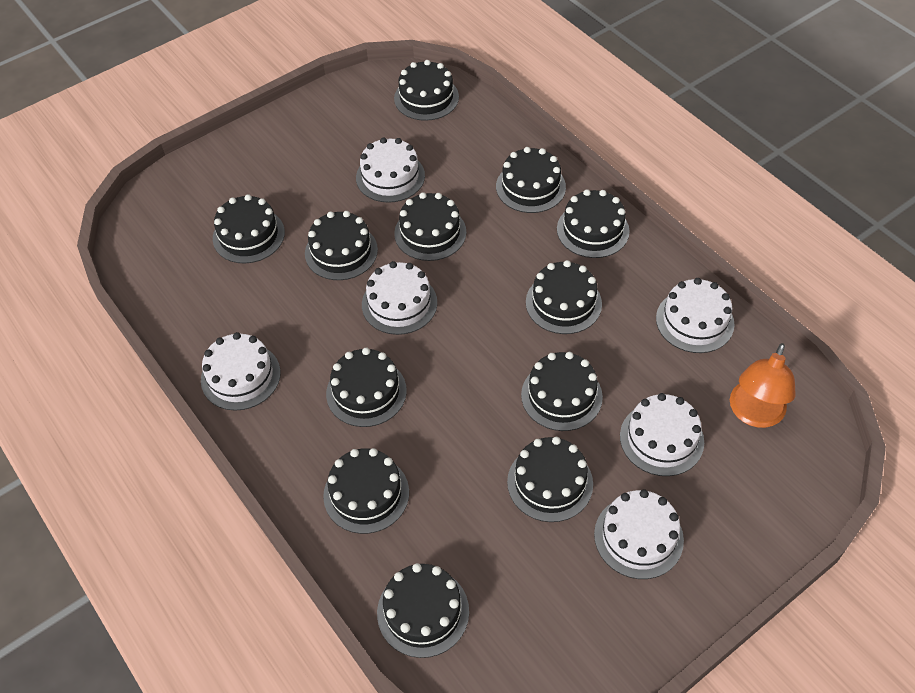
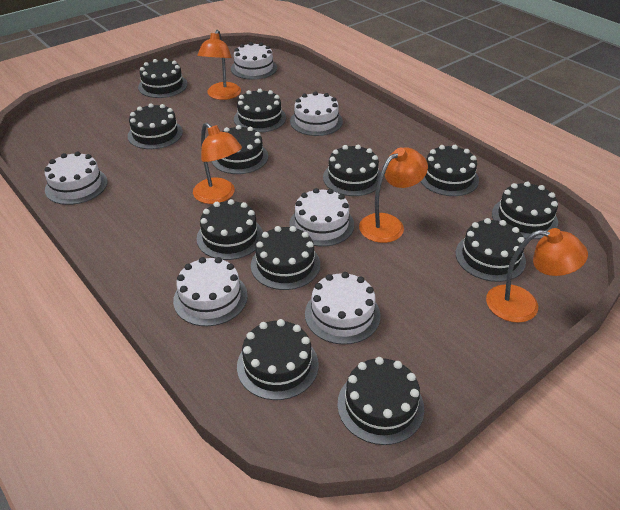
orange lamp: 1 -> 4

